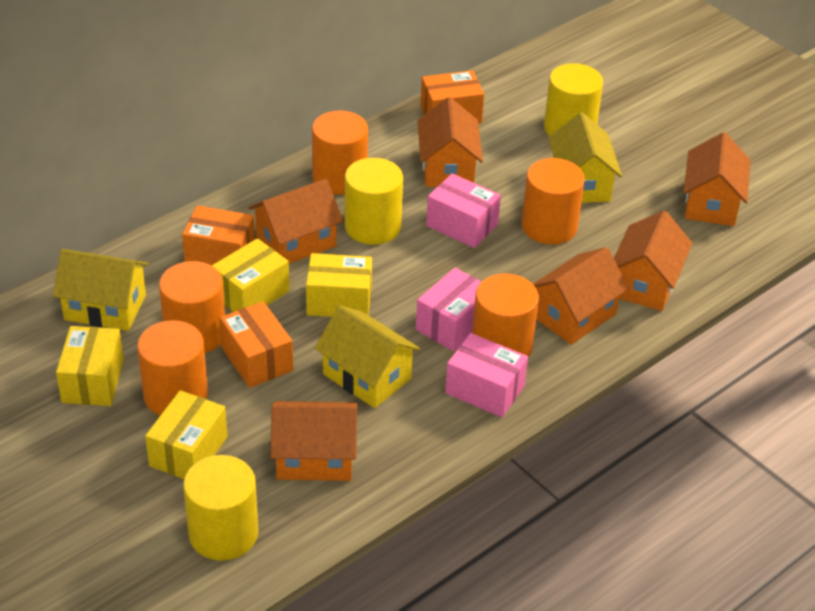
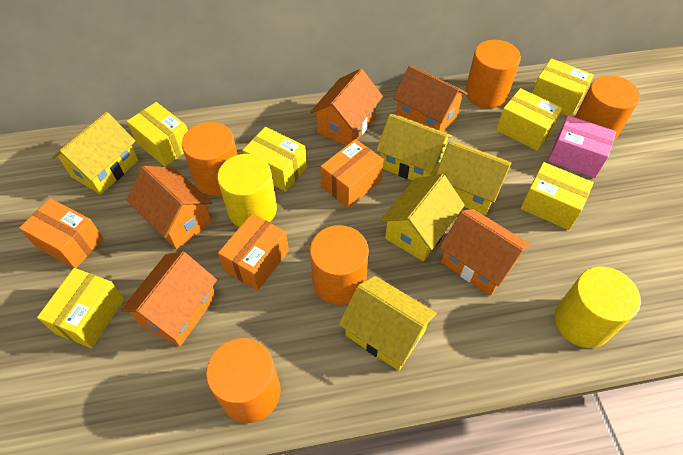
orange house: 6 -> 5
pink box: 3 -> 1
yellow box: 4 -> 6
yellow cylinder: 3 -> 2
yellow house: 3 -> 5

